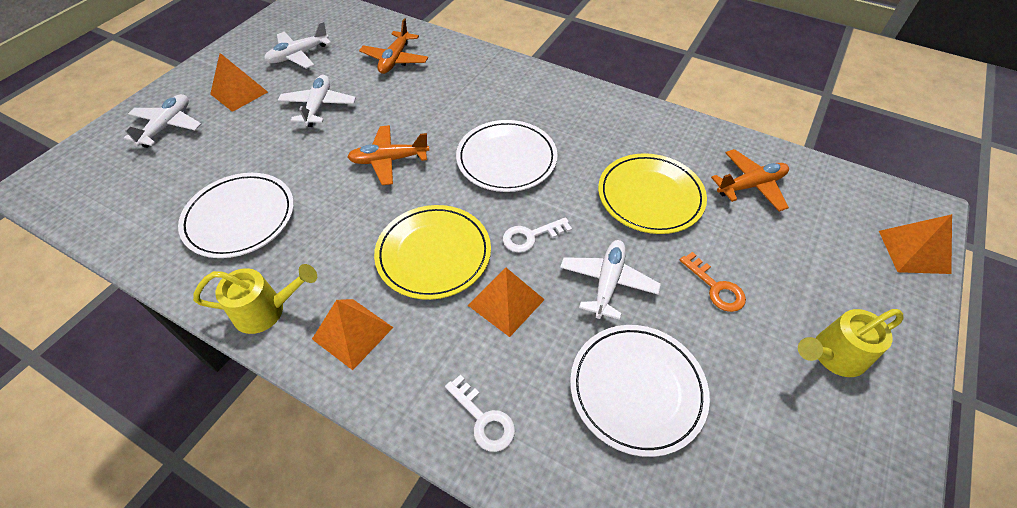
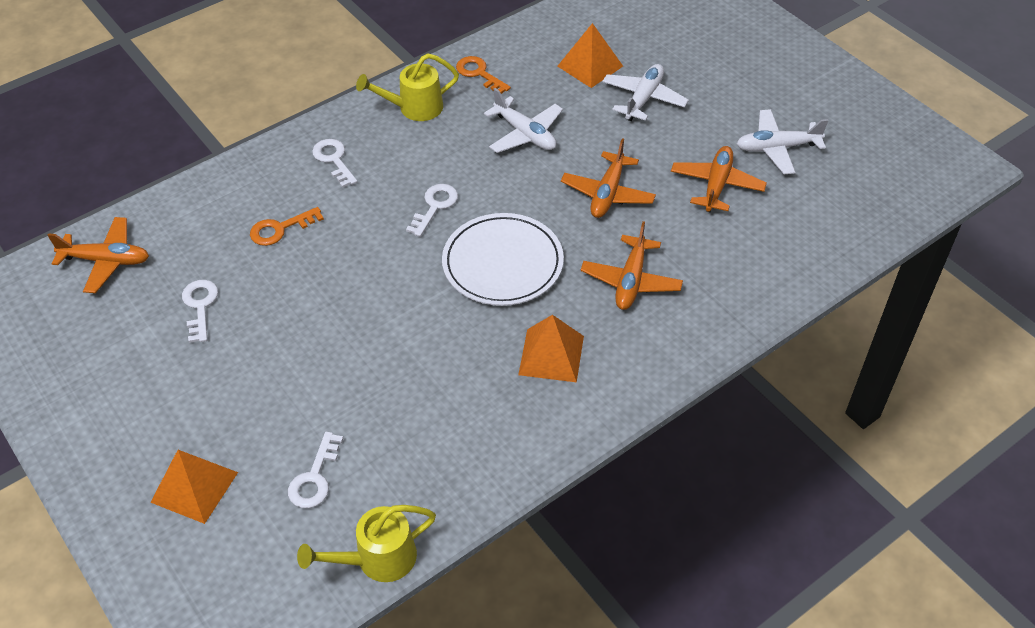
orange key: 1 -> 2
orange plane: 3 -> 4
orange pyramid: 4 -> 3
white key: 2 -> 4
white plane: 4 -> 3
white plate: 3 -> 1
yellow plate: 2 -> 0

